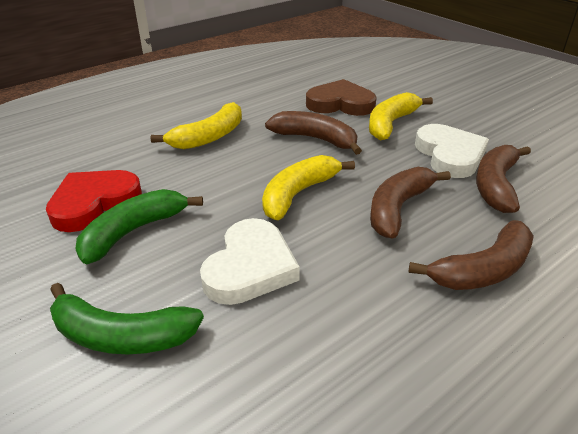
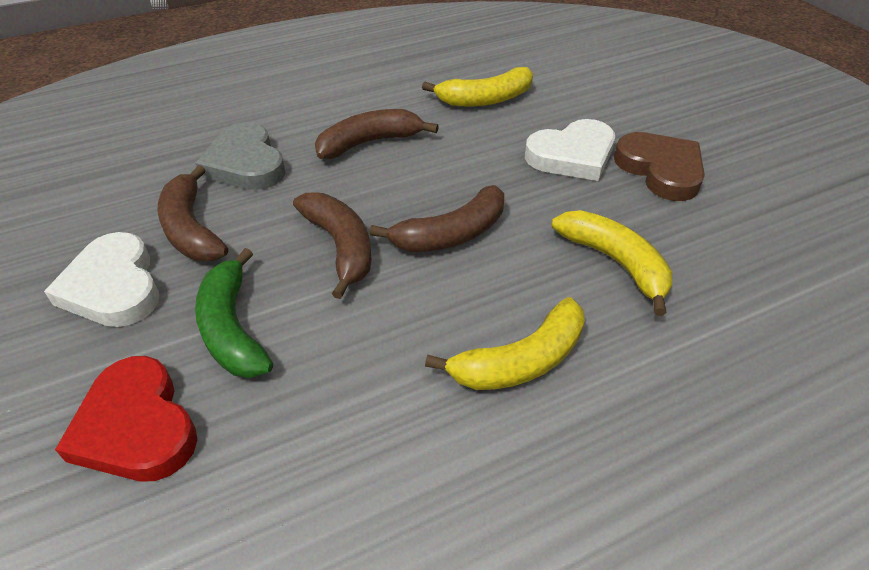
green banana: 2 -> 1
grey heart: 0 -> 1

